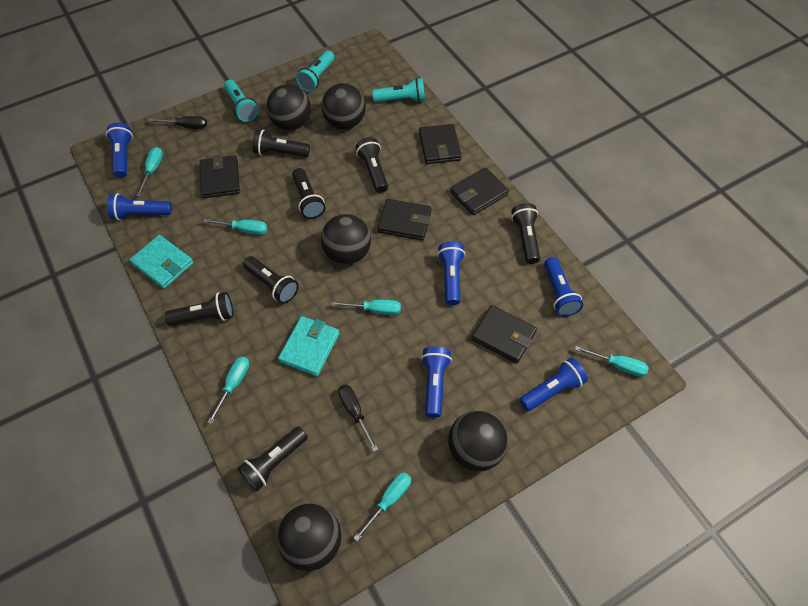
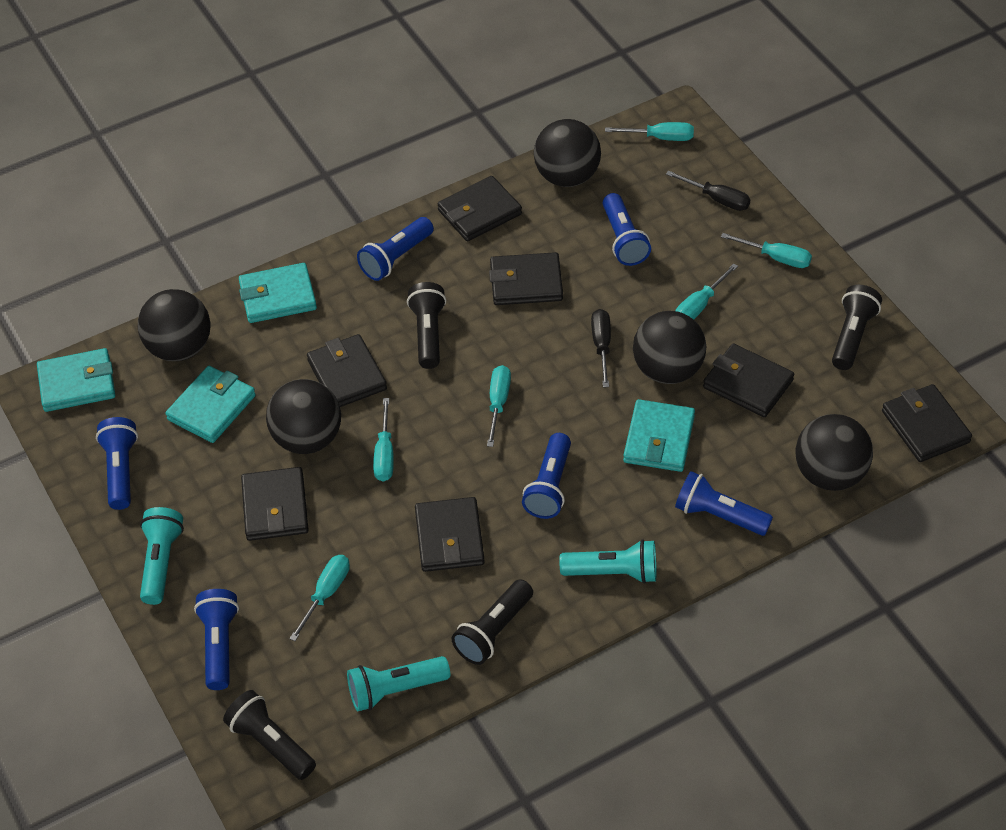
black flashlight: 7 -> 4
black wallet: 5 -> 7
turquoise wallet: 2 -> 4

